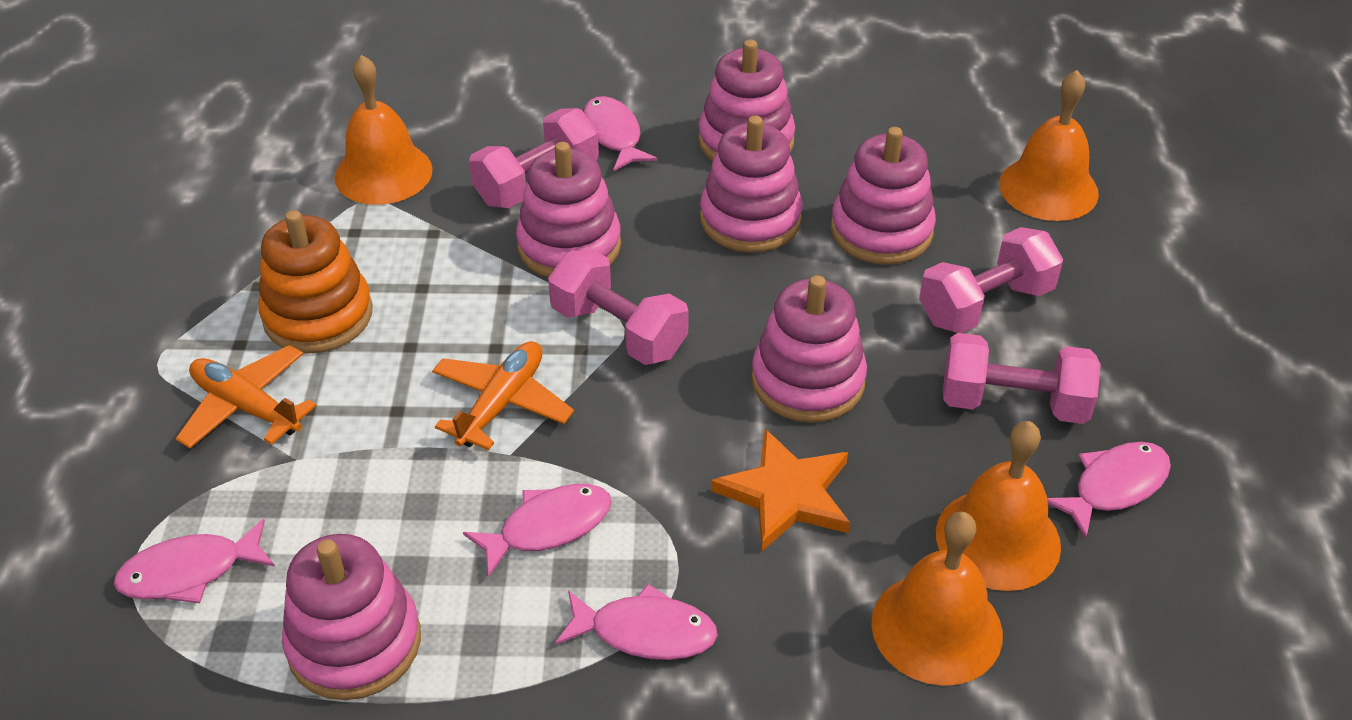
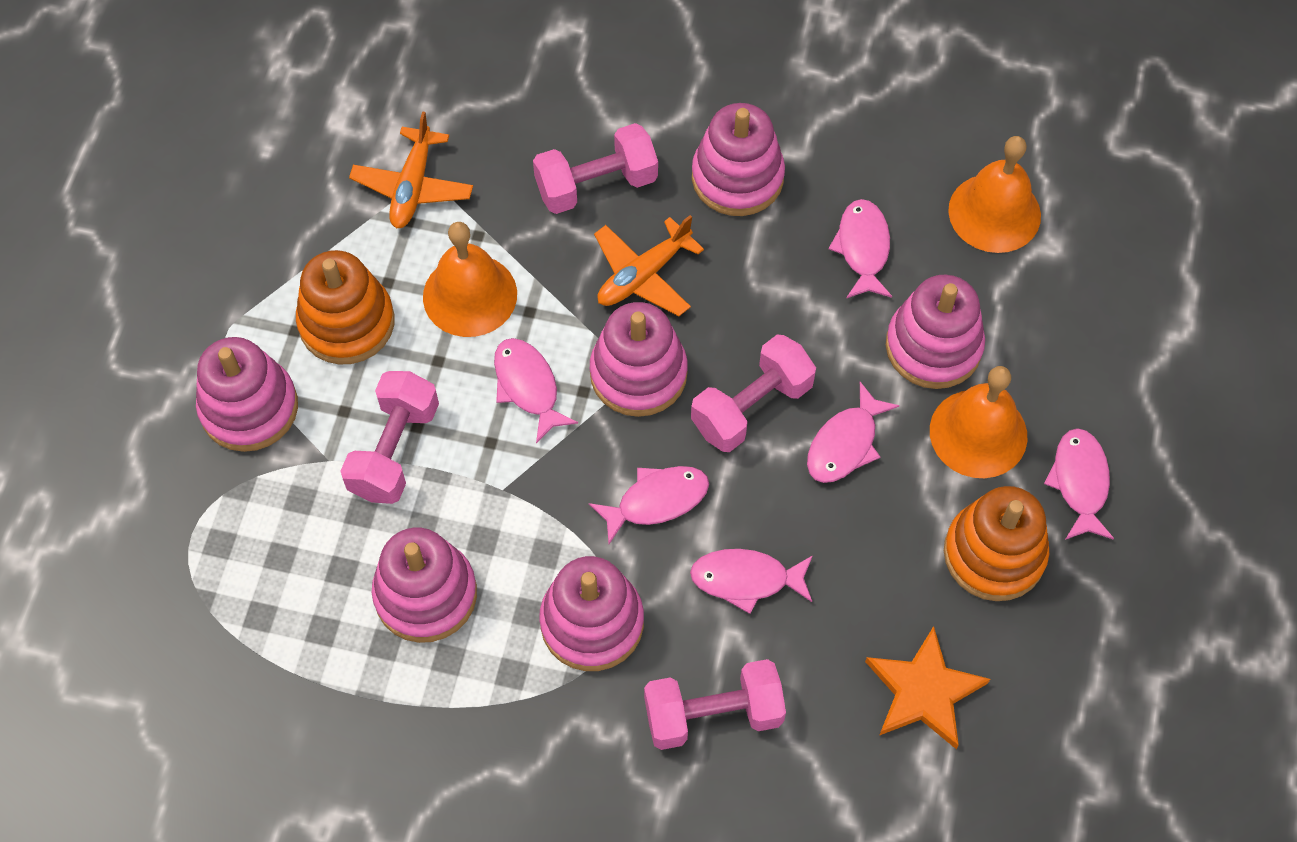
orange bell: 4 -> 3
orange stacking toy: 1 -> 2
pink fish: 5 -> 6

